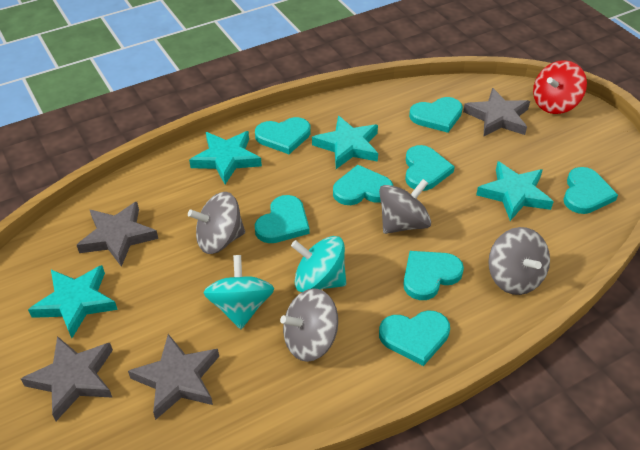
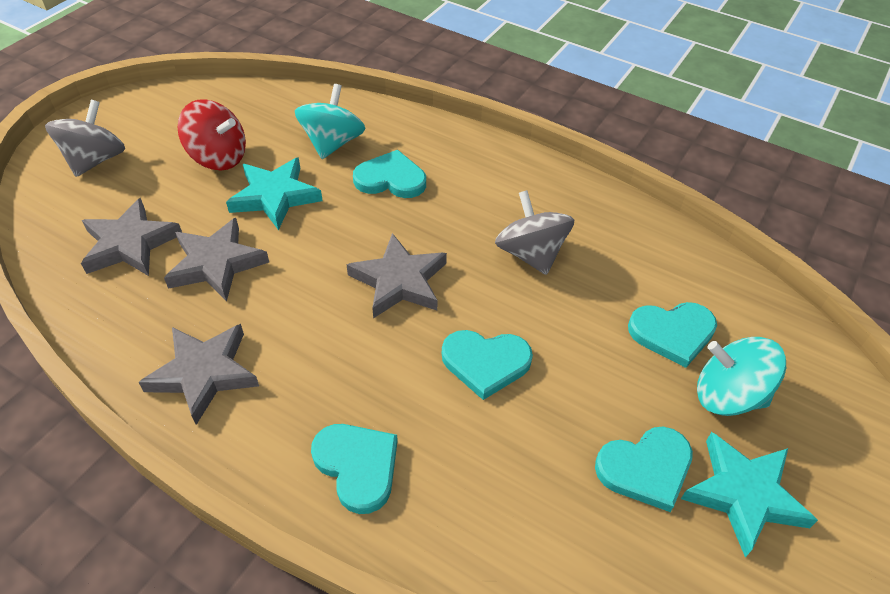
grey spinning top: 4 -> 2
turquoise heart: 8 -> 5
turquoise star: 4 -> 2

